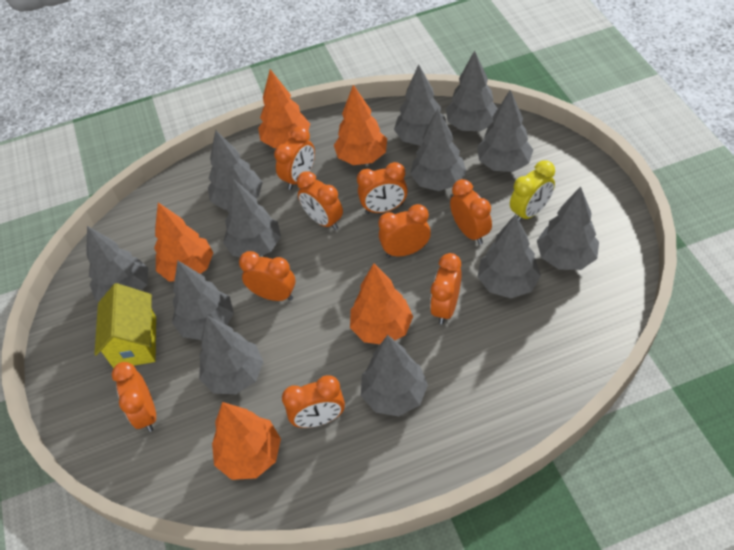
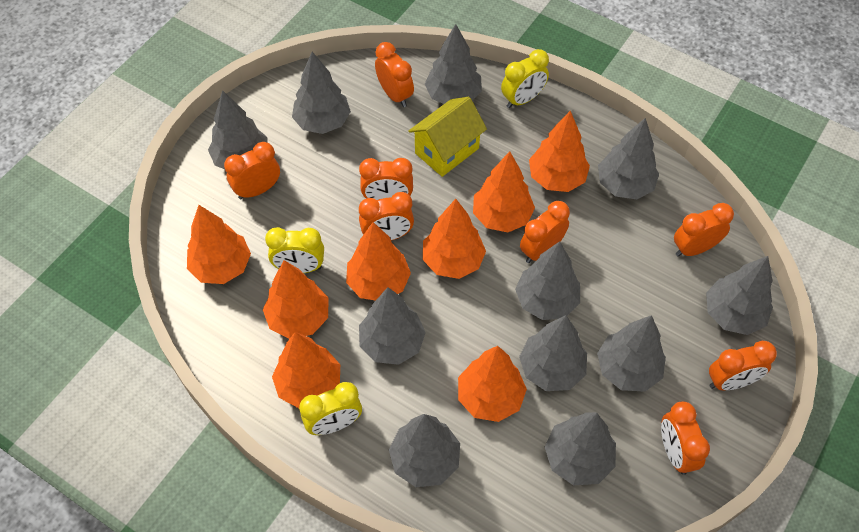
grey tree: 12 -> 11
orange clock: 9 -> 8
orange tree: 5 -> 8
yellow clock: 1 -> 3

